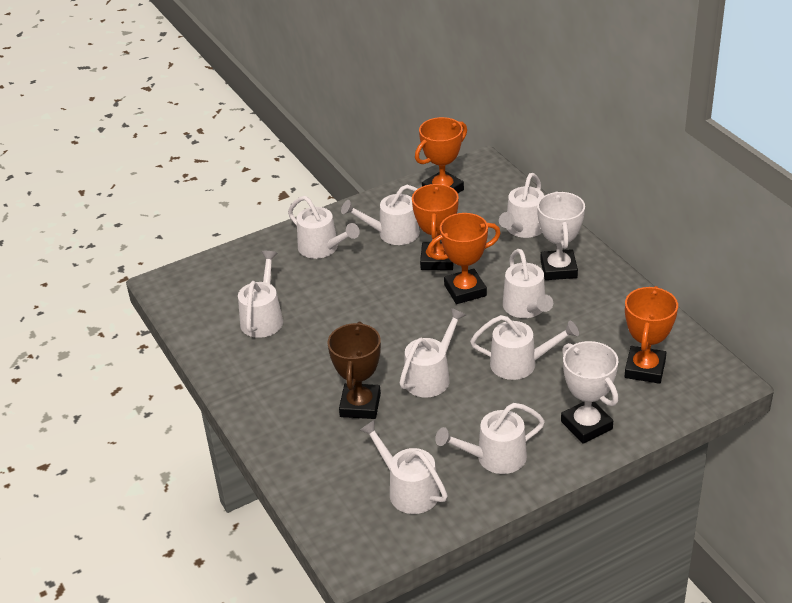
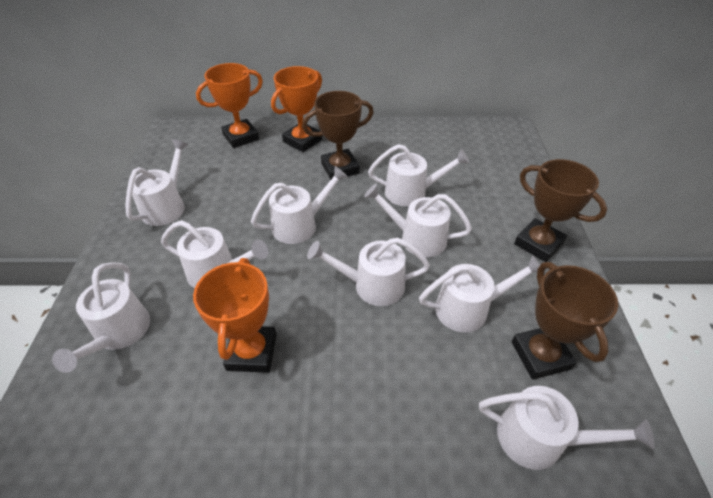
brown trophy: 1 -> 3
orange trophy: 4 -> 3
white trophy: 2 -> 0

